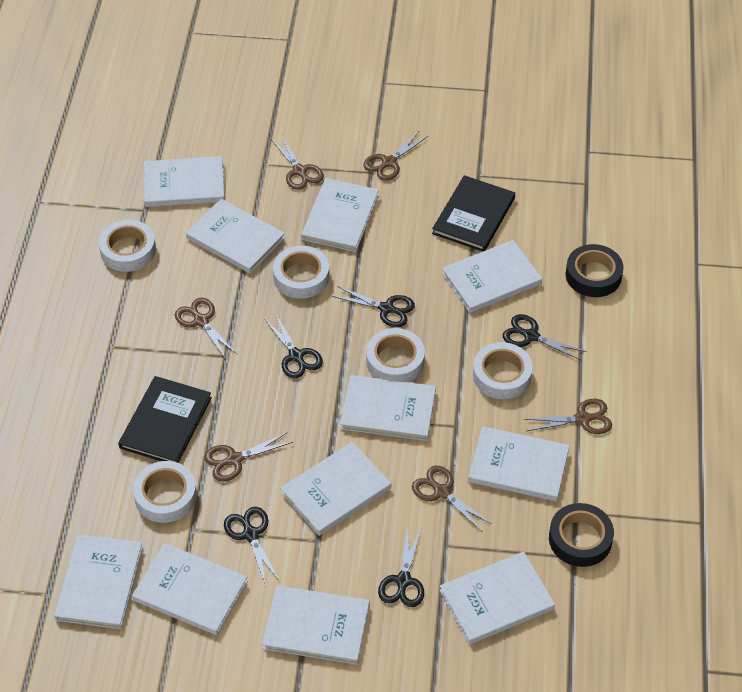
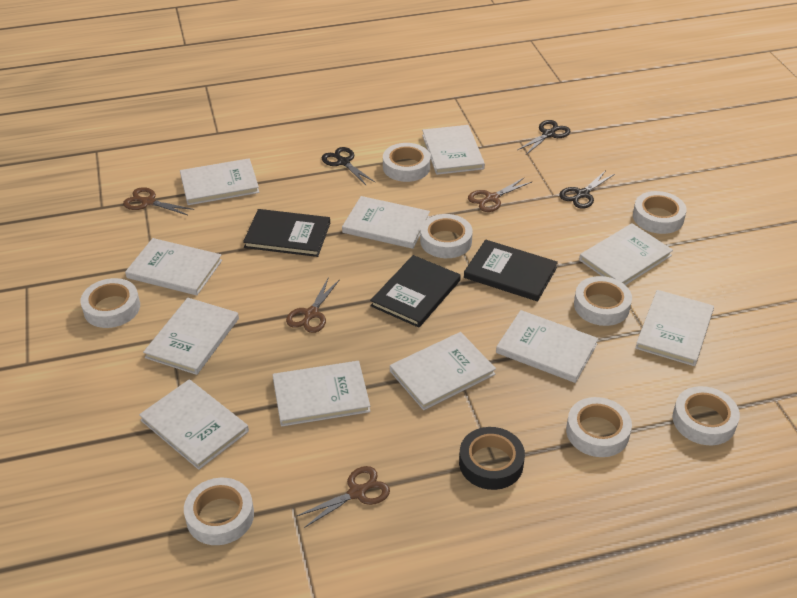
black book: 2 -> 3
black scissors: 5 -> 3
black tape: 2 -> 1
brown scissors: 6 -> 4
white tape: 5 -> 8

